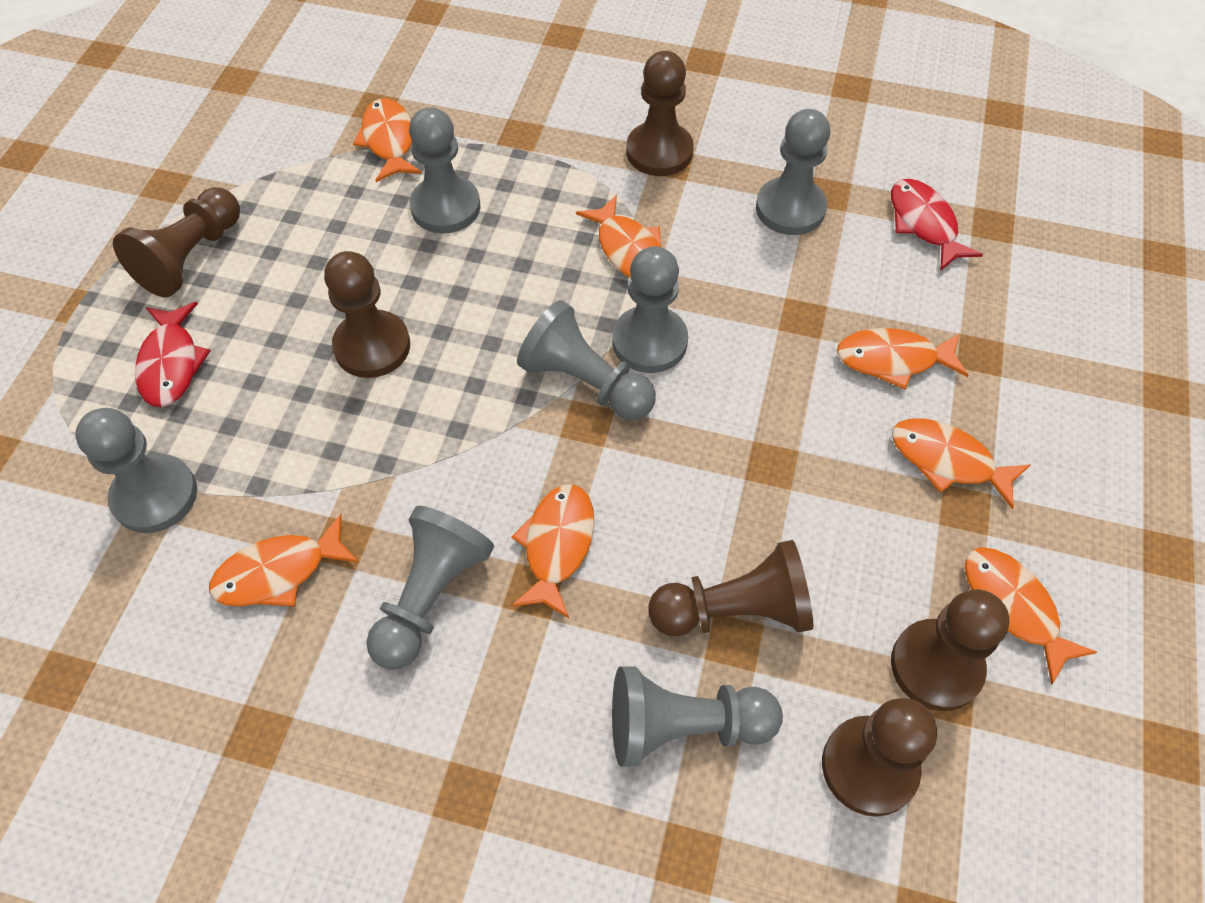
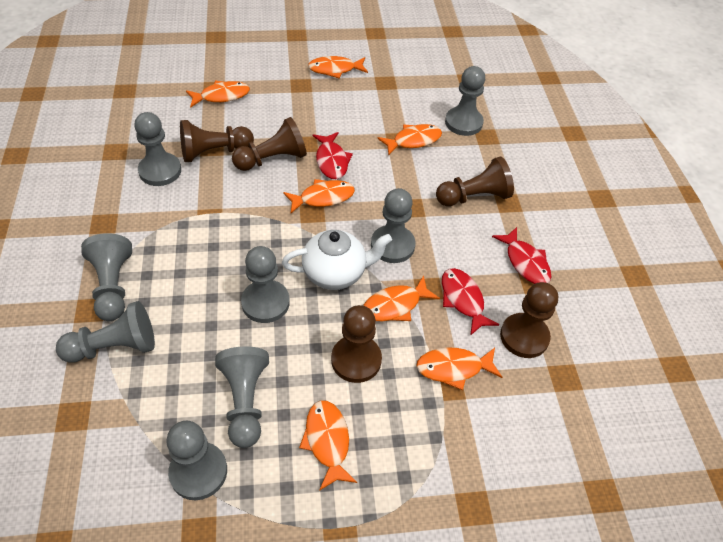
brown pawn: 6 -> 5
grey pawn: 7 -> 8
red fish: 2 -> 3
white teapot: 0 -> 1

